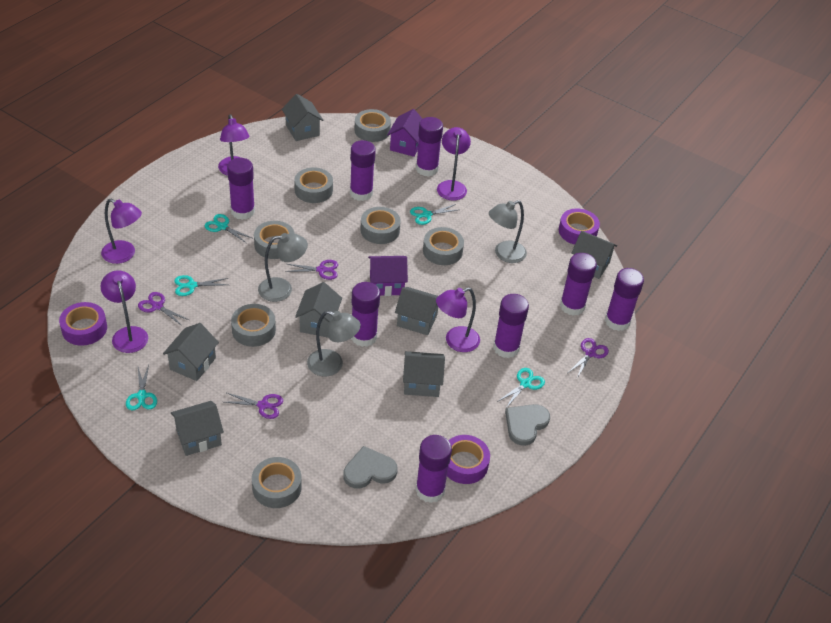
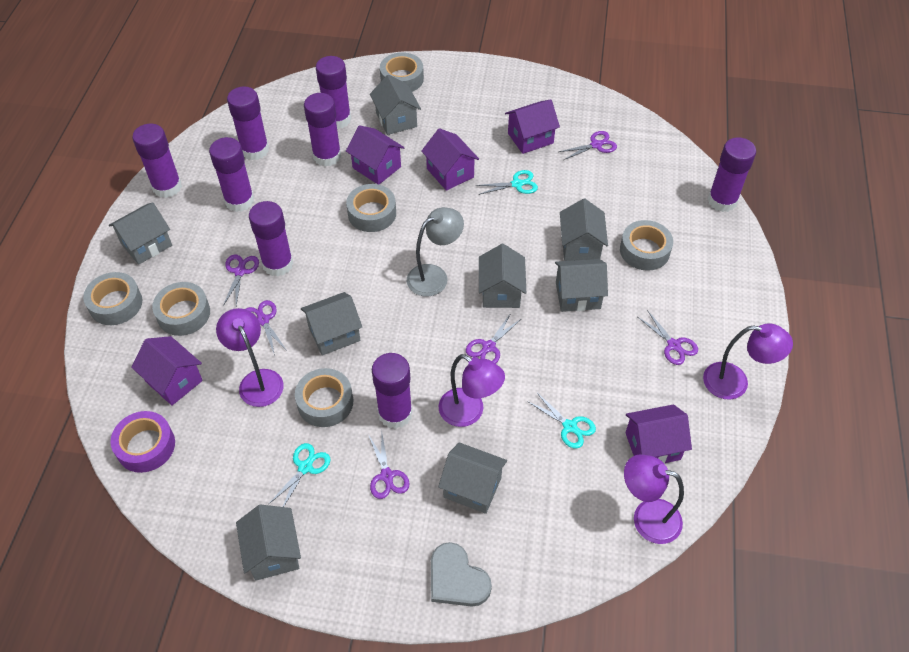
grey heart: 2 -> 1
grey house: 7 -> 8
grey lamp: 3 -> 1
grey tape: 7 -> 6
purple house: 2 -> 5
purple lamp: 5 -> 4
purple scissors: 4 -> 6
purple tape: 3 -> 1
turquoise scissors: 5 -> 3

